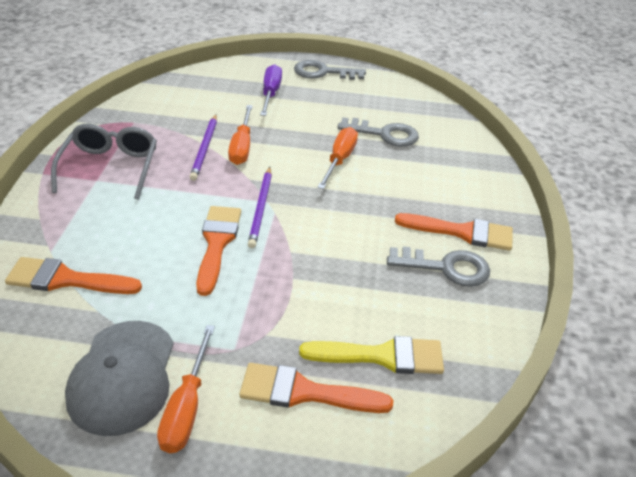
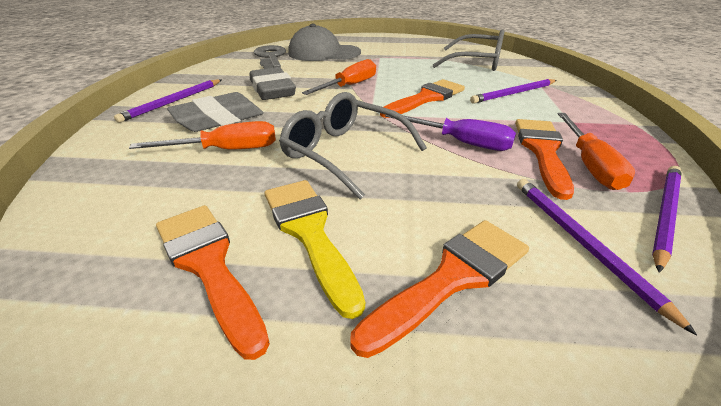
grey eraser: 0 -> 2
grey glasses: 1 -> 2
grey key: 3 -> 1
purple pencil: 2 -> 4

